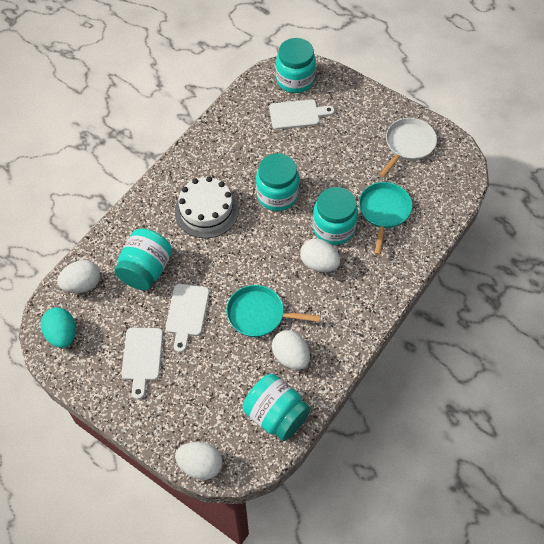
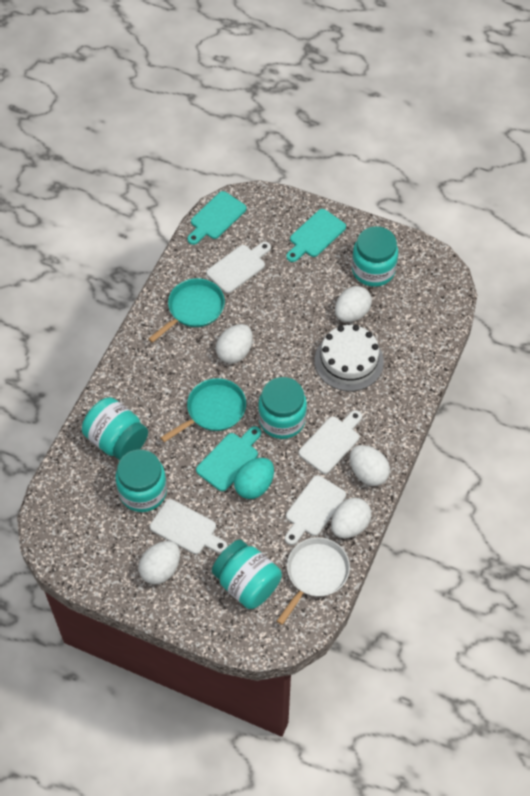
turquoise cutting board: 0 -> 3
white cutting board: 3 -> 4
white egg: 4 -> 5

